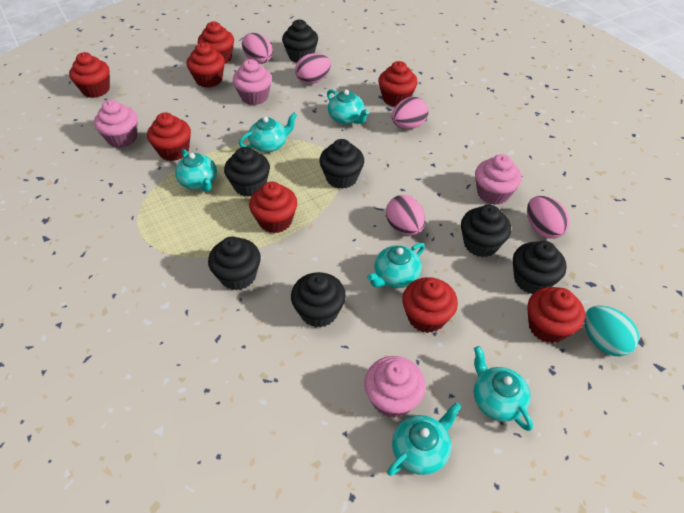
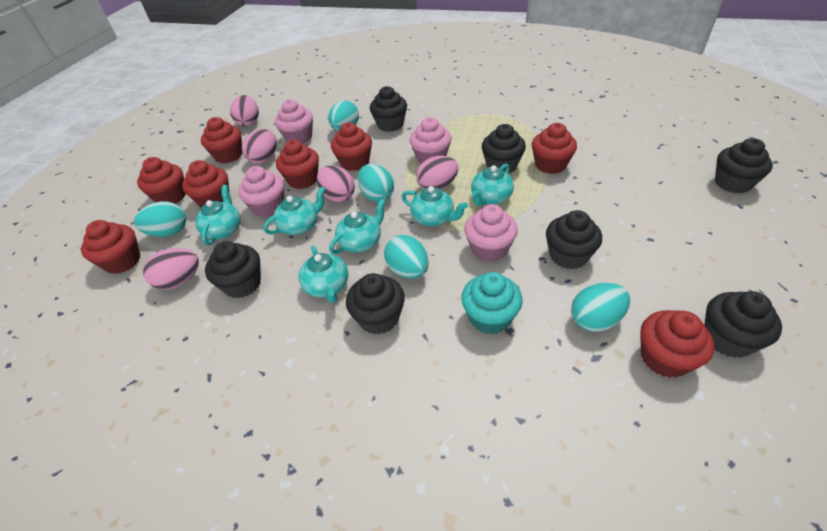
turquoise cupcake: 0 -> 1
turquoise egg: 1 -> 5

